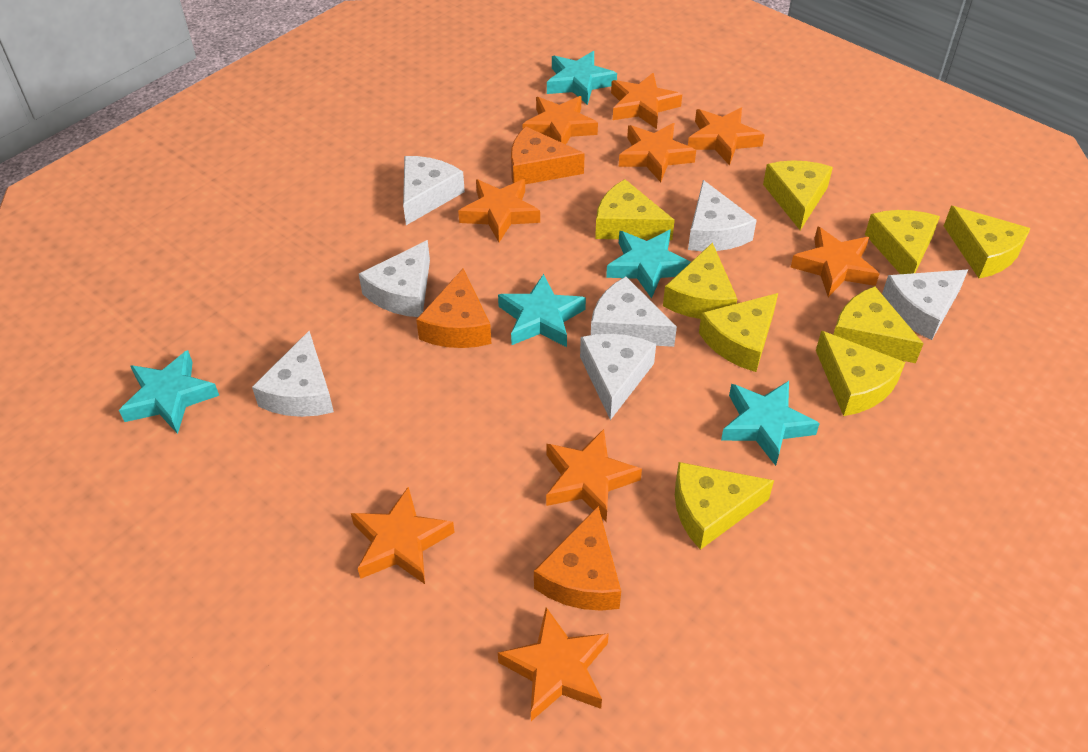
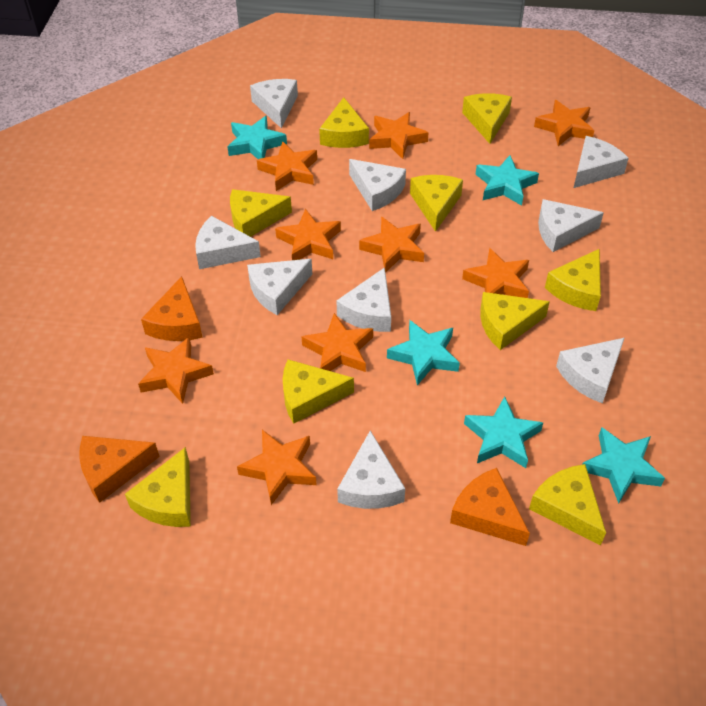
white cheese: 7 -> 9

